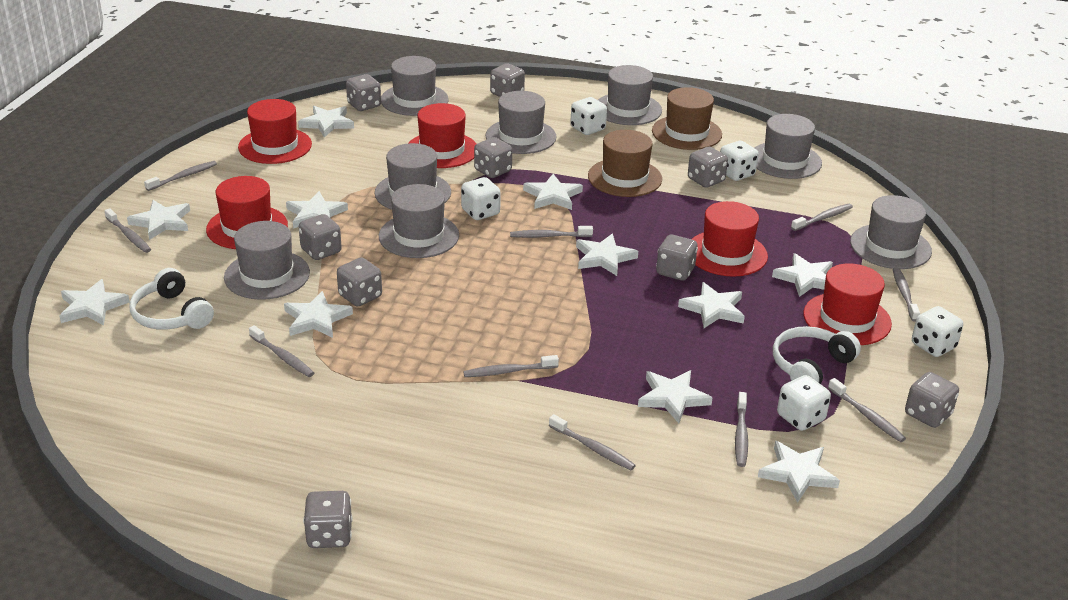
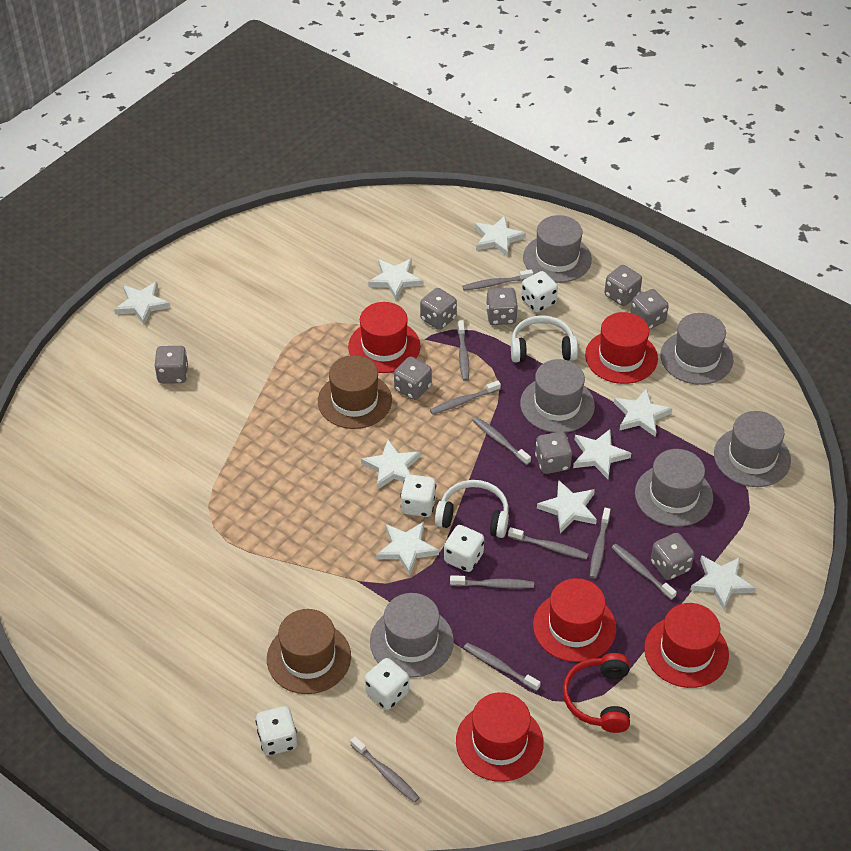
grey dice: 9 -> 8
grey hat: 8 -> 6
red headphones: 0 -> 1
white star: 11 -> 9

